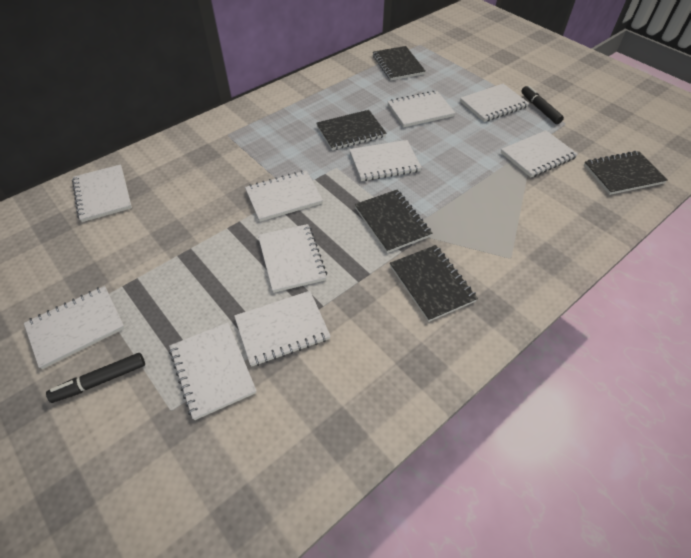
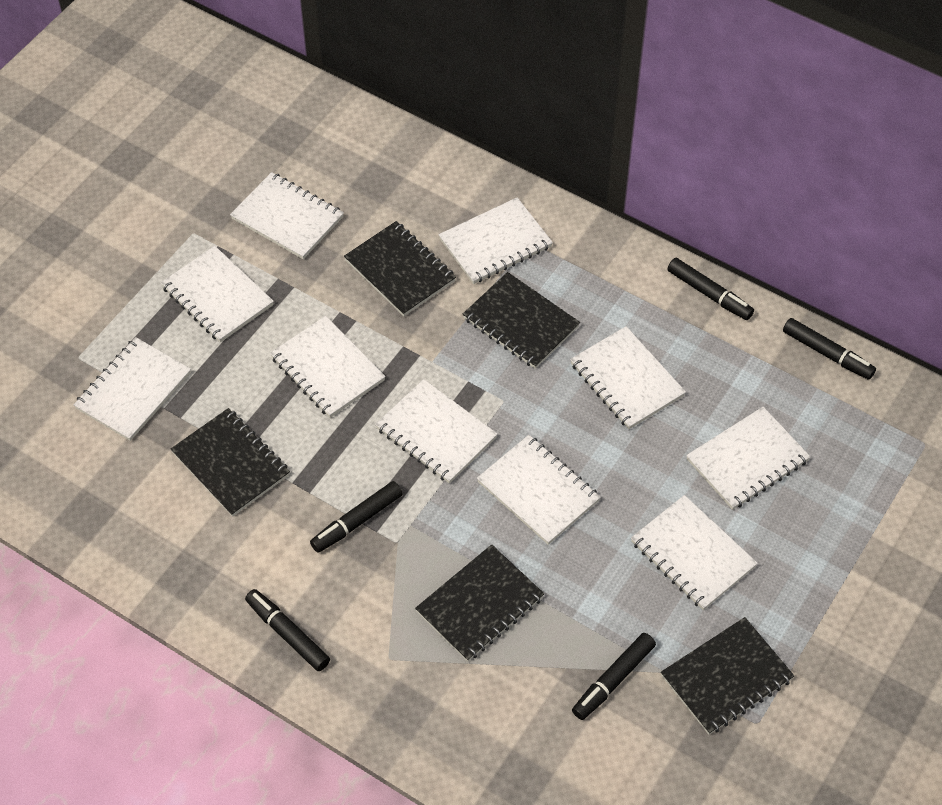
black marker: 2 -> 5

